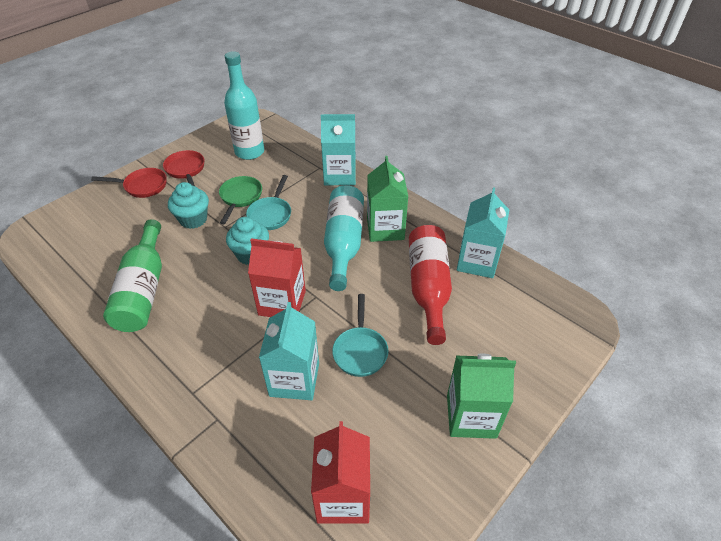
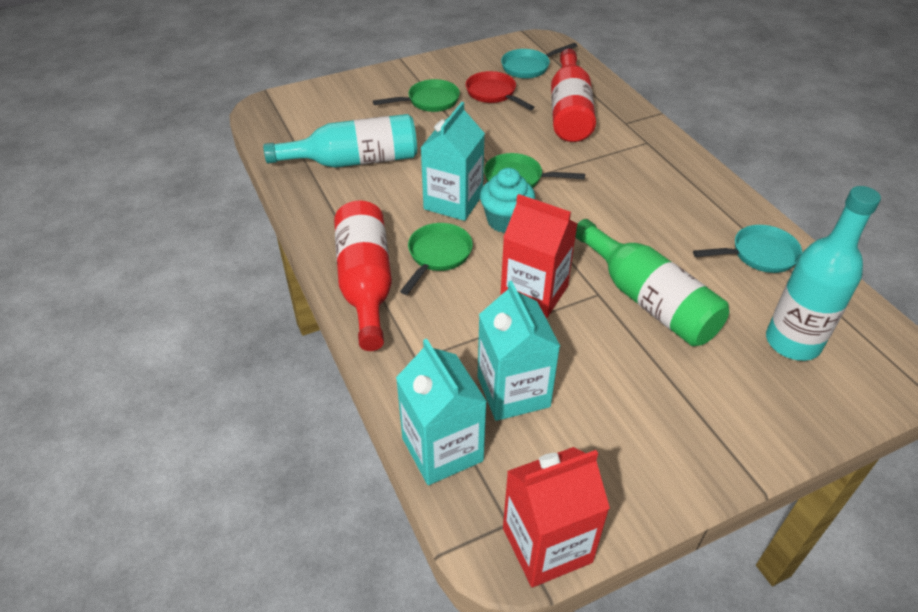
green carton: 2 -> 0
green pan: 1 -> 3
red bottle: 1 -> 2
red pan: 2 -> 1
turquoise cupcake: 2 -> 1

